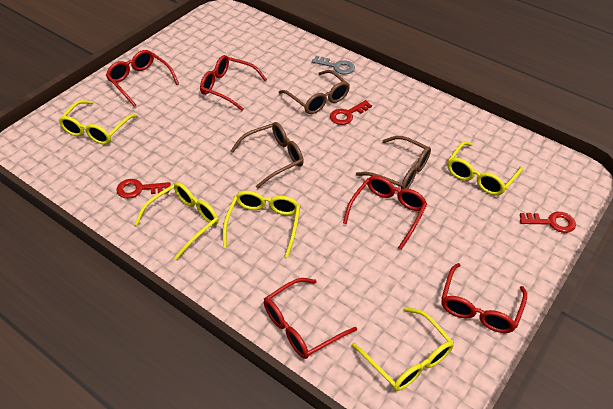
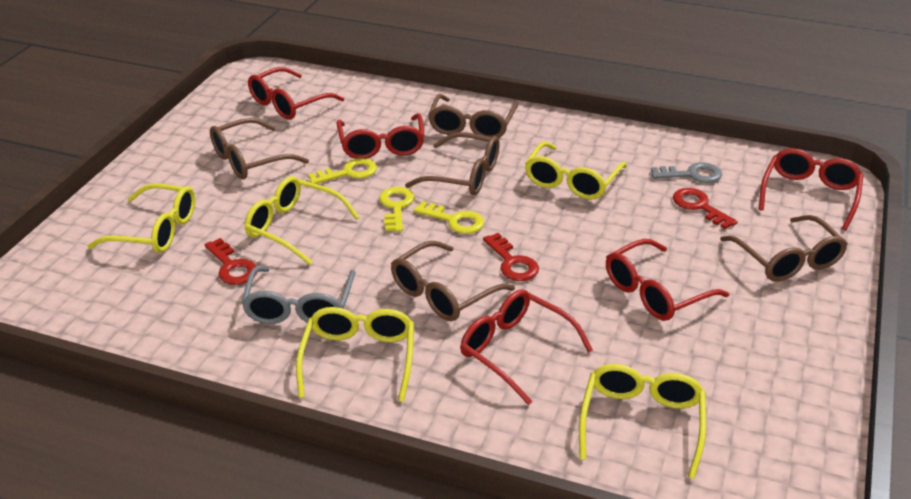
brown glasses: 3 -> 5
grey glasses: 0 -> 1
yellow key: 0 -> 3

